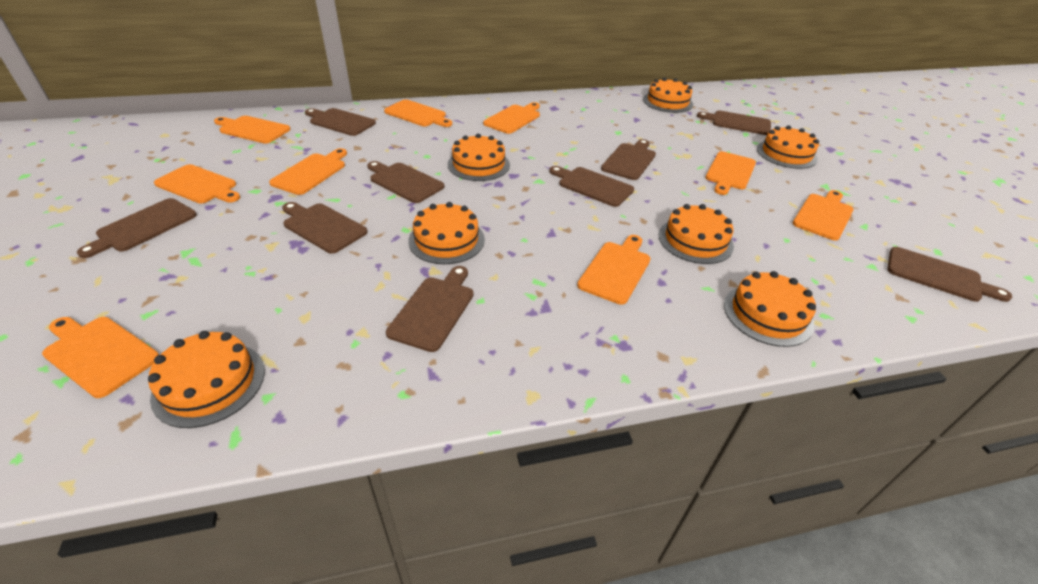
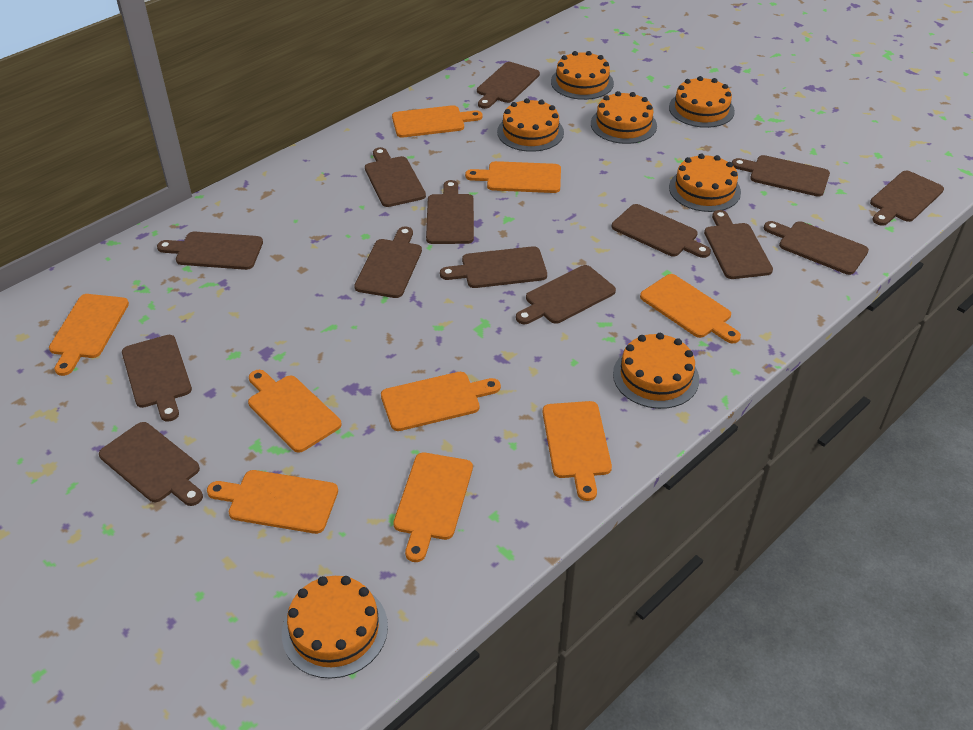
brown cutting board: 9 -> 14

